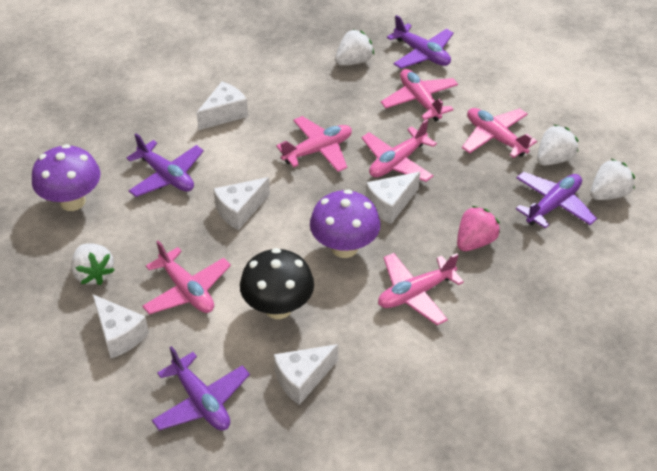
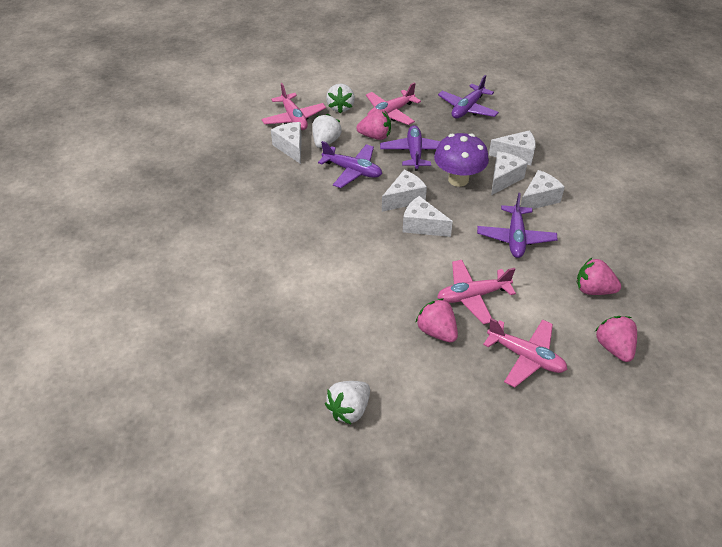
black mushroom: 1 -> 0
pink plane: 6 -> 4
pink strawberry: 1 -> 4
purple mushroom: 2 -> 1
white cheese: 5 -> 6
white strawberry: 4 -> 3

